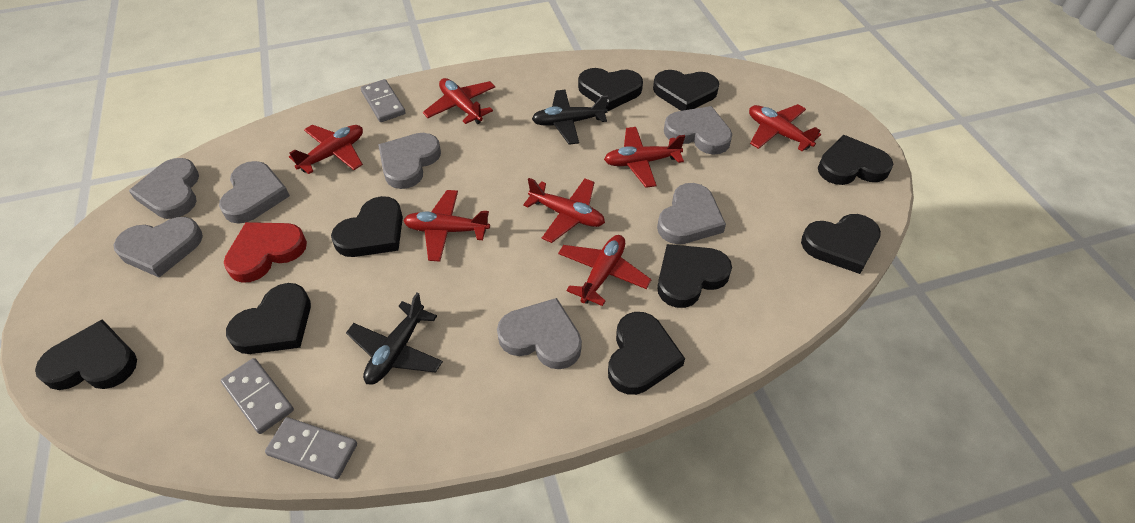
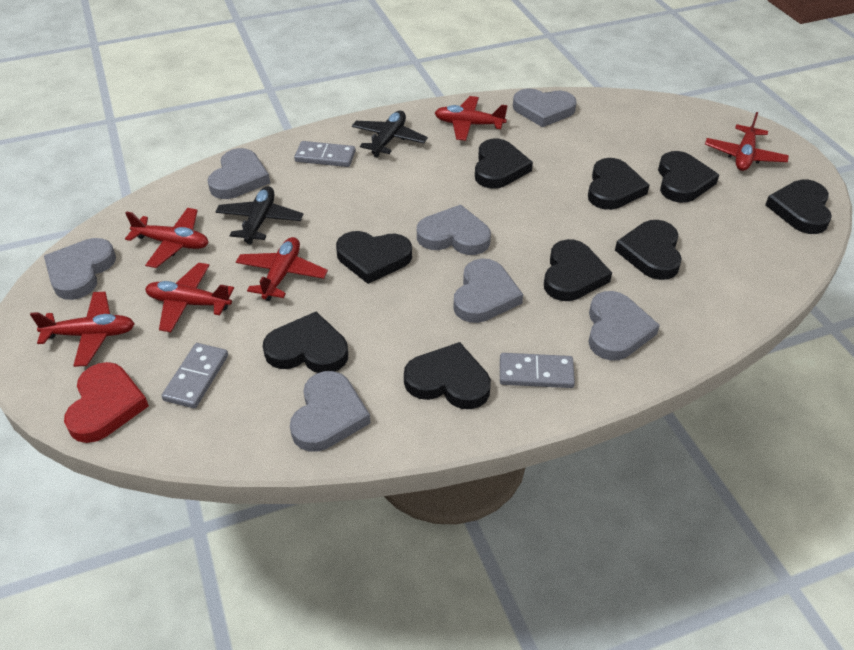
red plane: 7 -> 6

